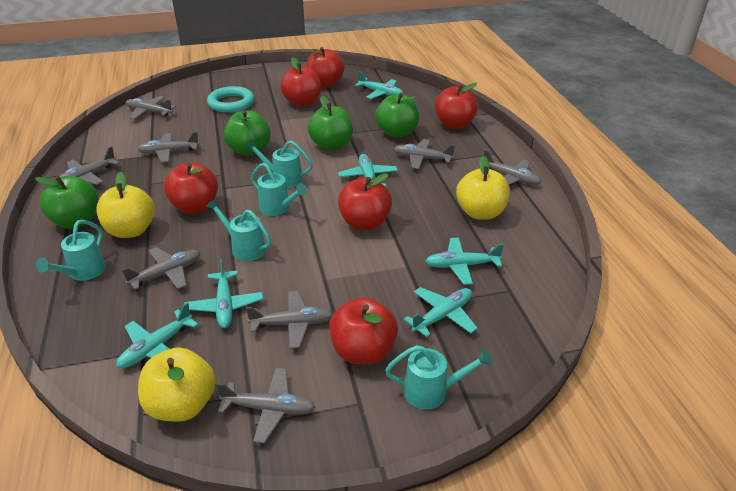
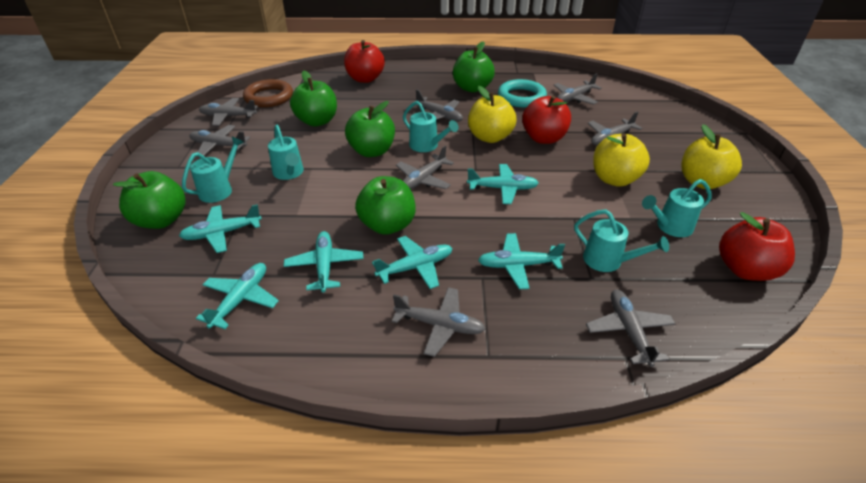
brown ring: 0 -> 1
green apple: 4 -> 5
red apple: 6 -> 3

